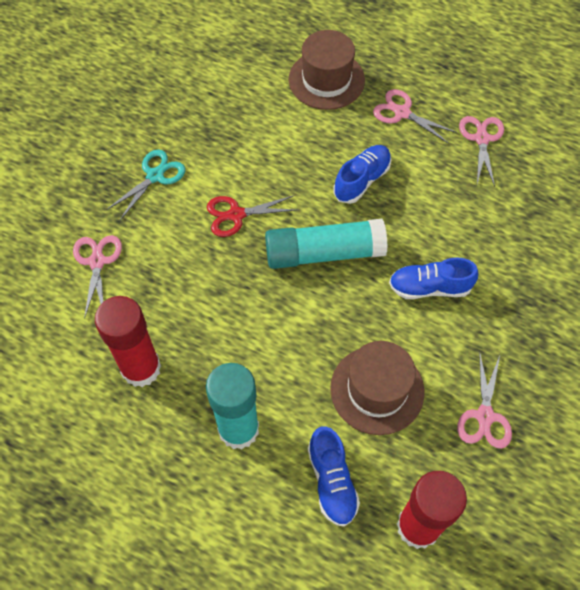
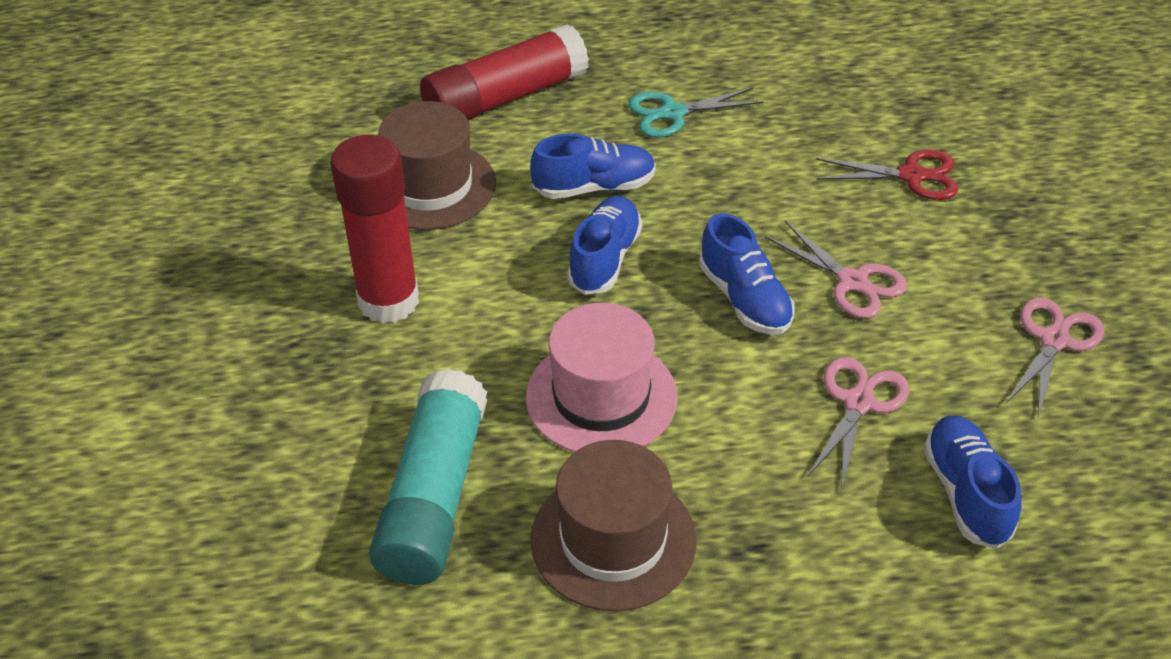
blue shoe: 3 -> 4
pink hat: 0 -> 1
pink scissors: 4 -> 3
turquoise glue stick: 2 -> 1

